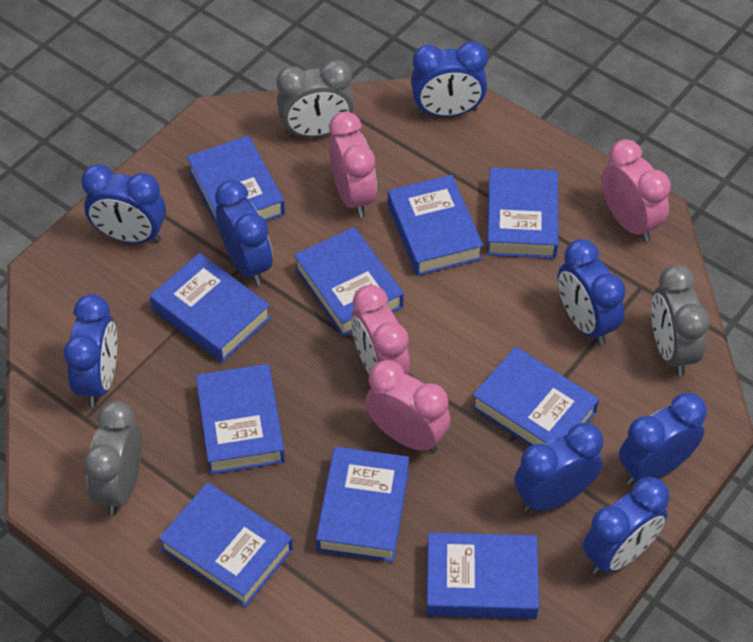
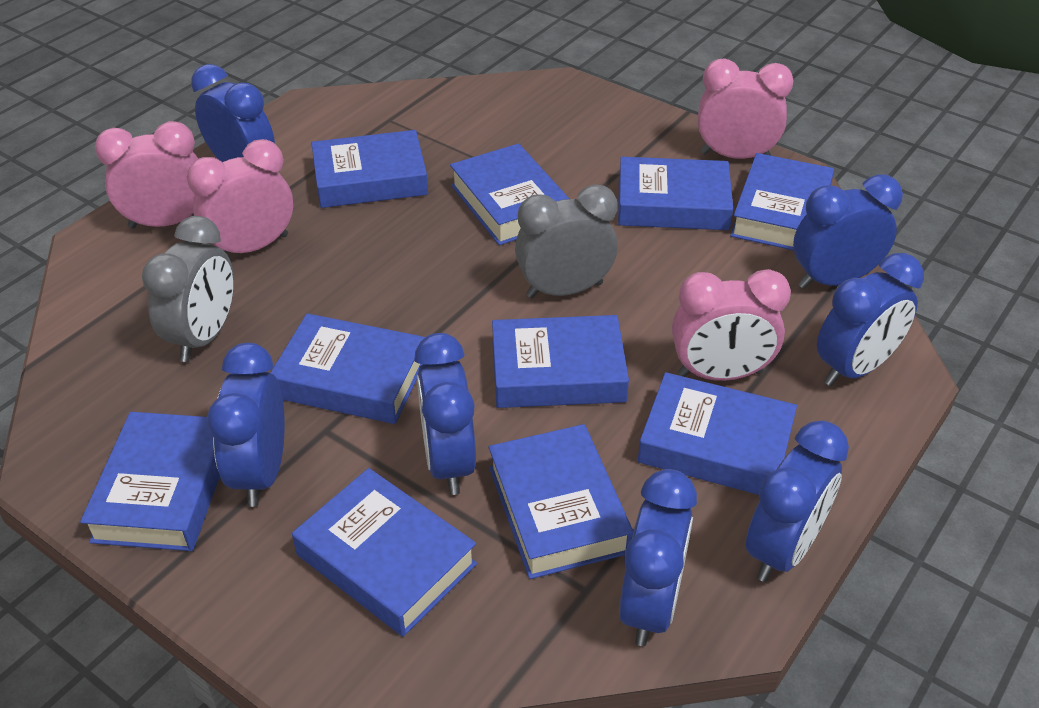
blue clock: 8 -> 7
grey clock: 3 -> 2

